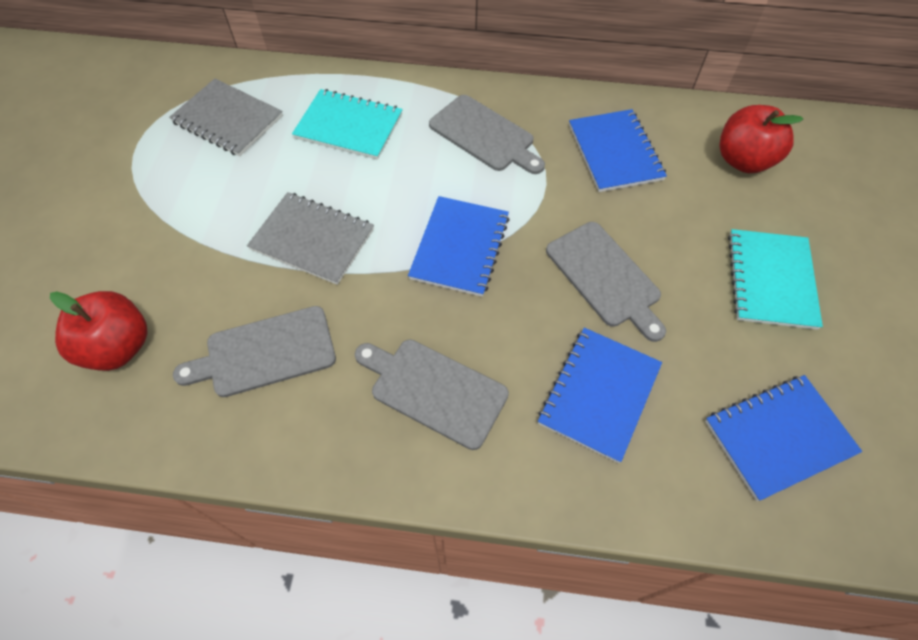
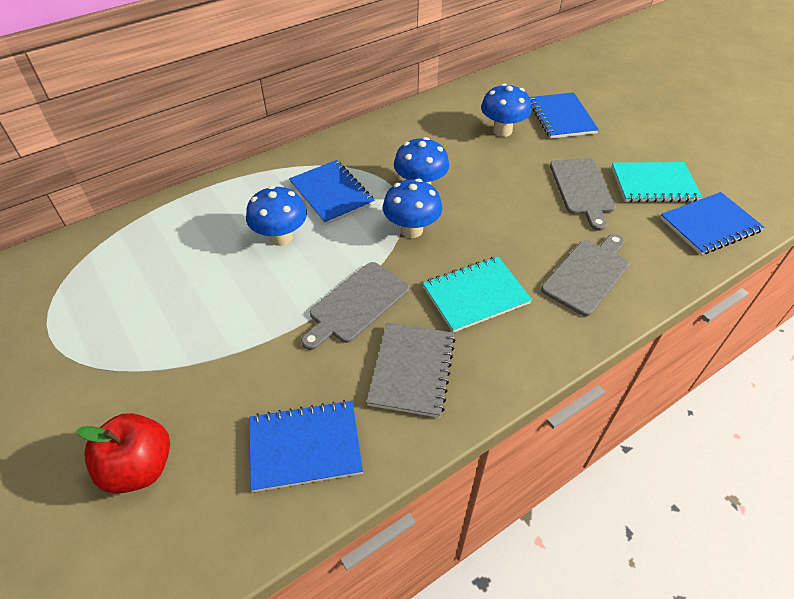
blue mushroom: 0 -> 4
grey cutting board: 4 -> 3
grey notebook: 2 -> 1
red apple: 2 -> 1

